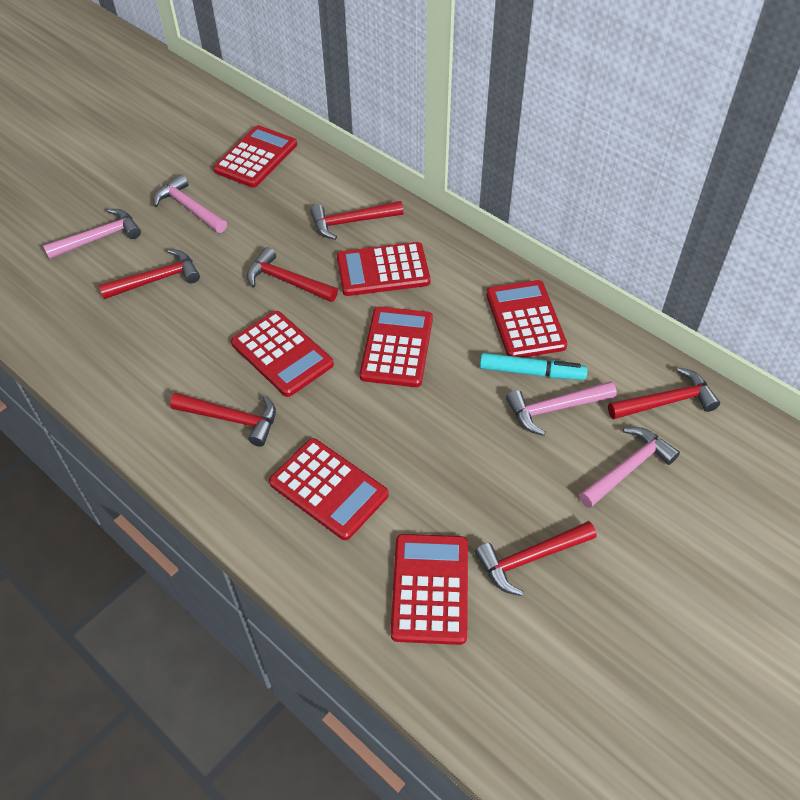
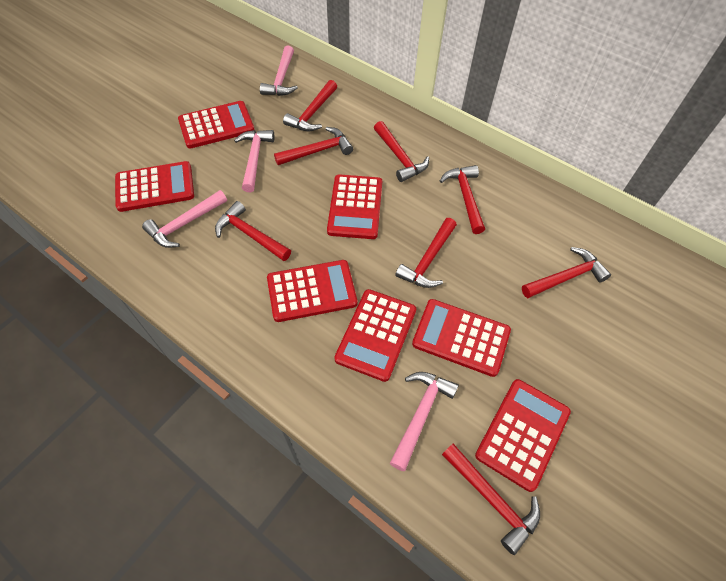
red hammer: 6 -> 8
turquoise marker: 1 -> 0

